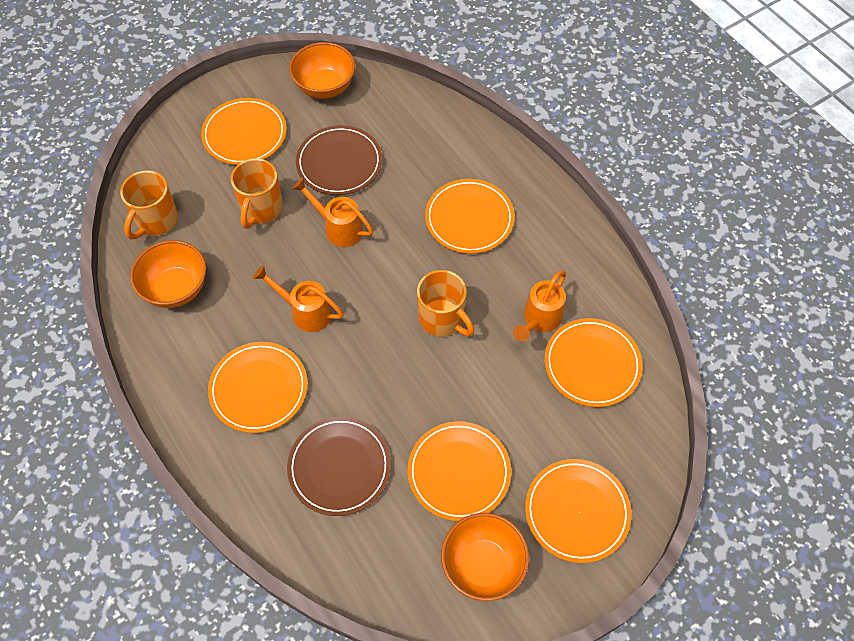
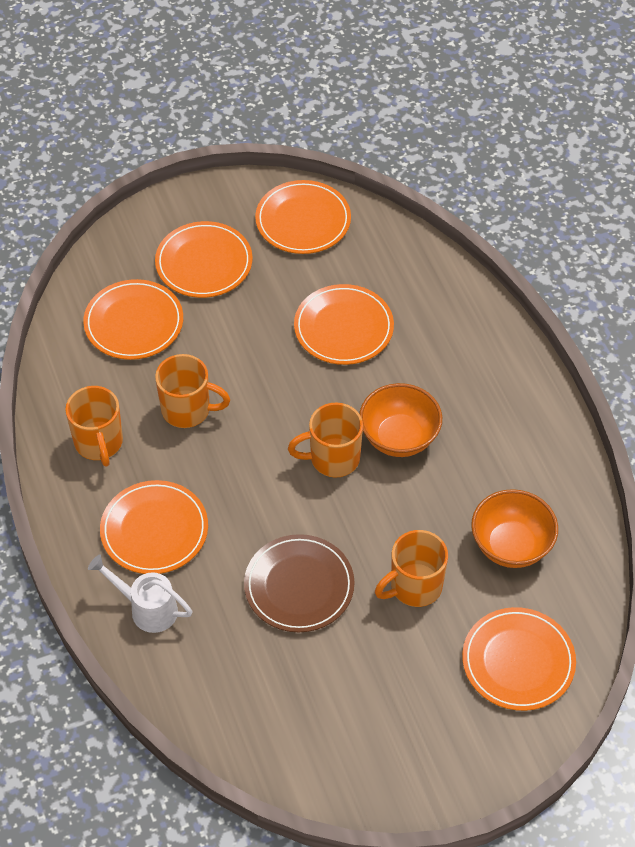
brown plate: 2 -> 1
orange bowl: 3 -> 2
orange mug: 3 -> 4
orange watering can: 3 -> 0
white watering can: 0 -> 1

